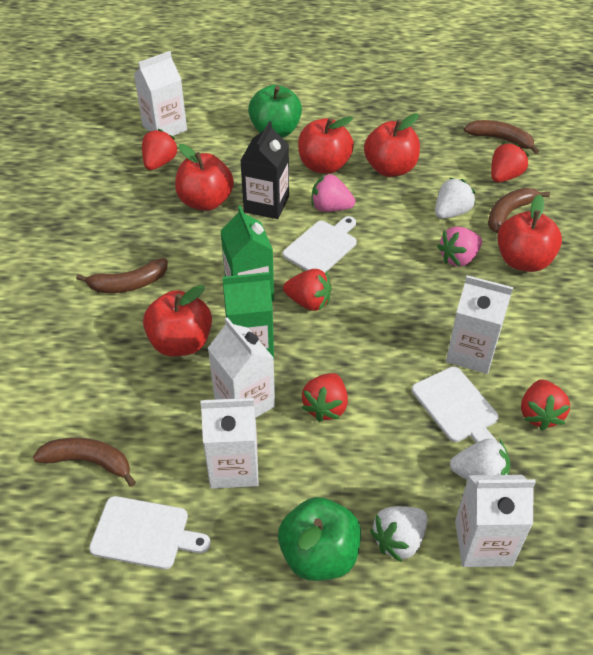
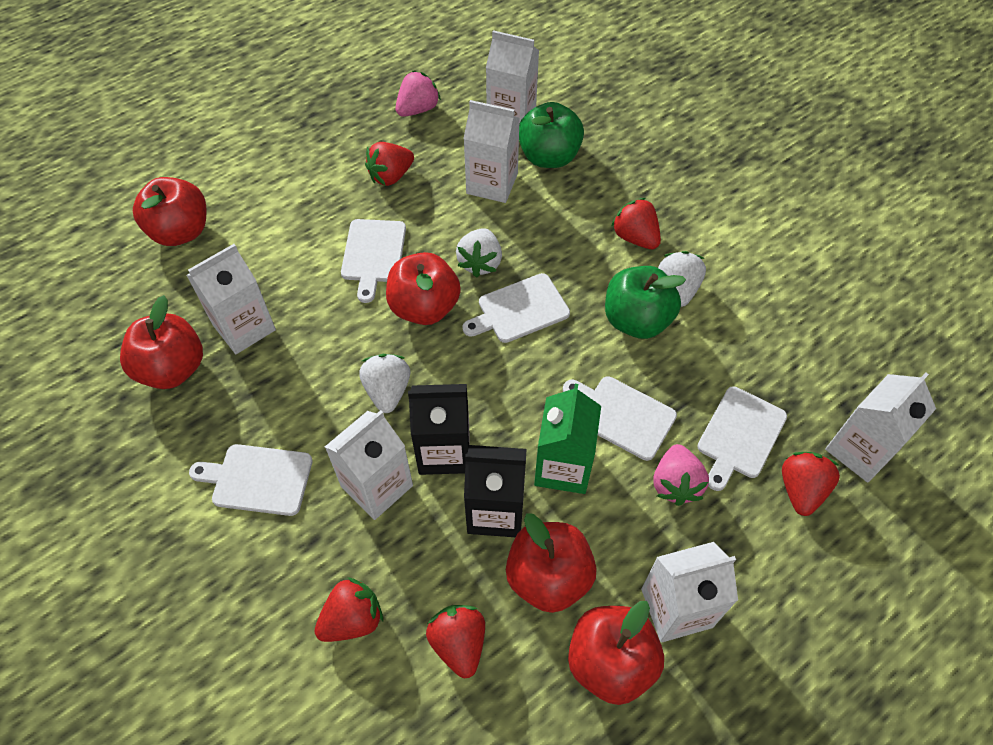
black carton: 1 -> 2
brown banana: 4 -> 0
green carton: 2 -> 1
white carton: 5 -> 6
white cutting board: 3 -> 5

